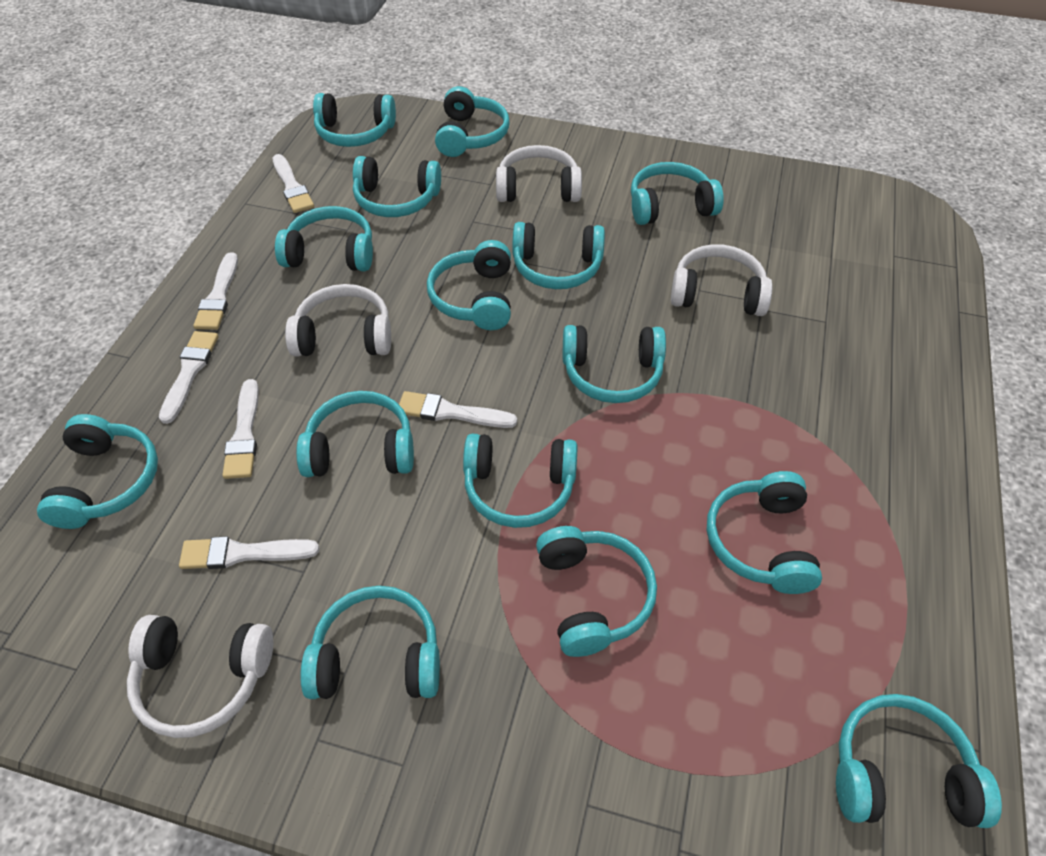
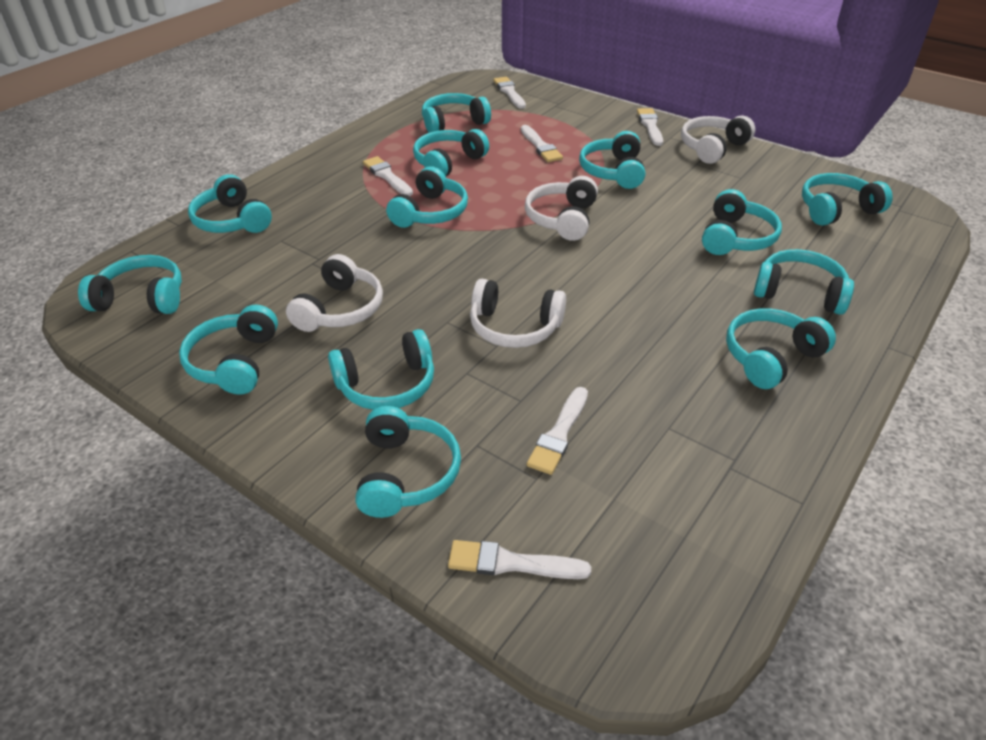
turquoise headphones: 15 -> 13

